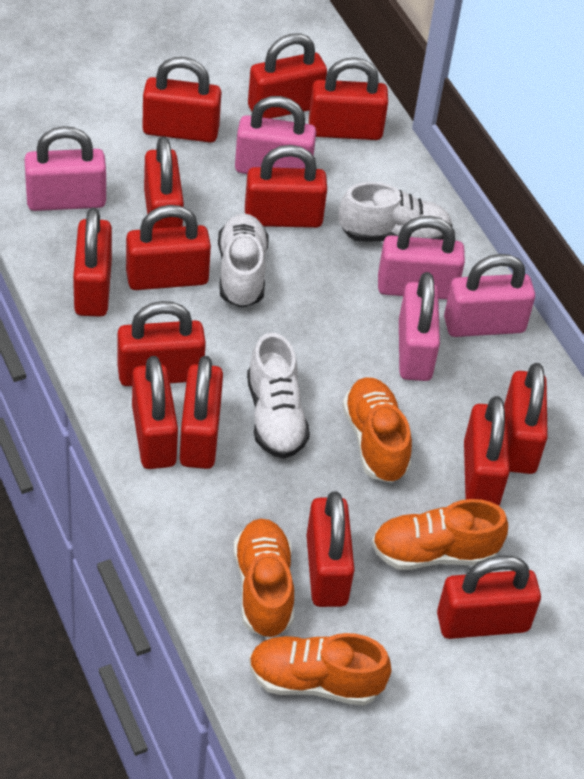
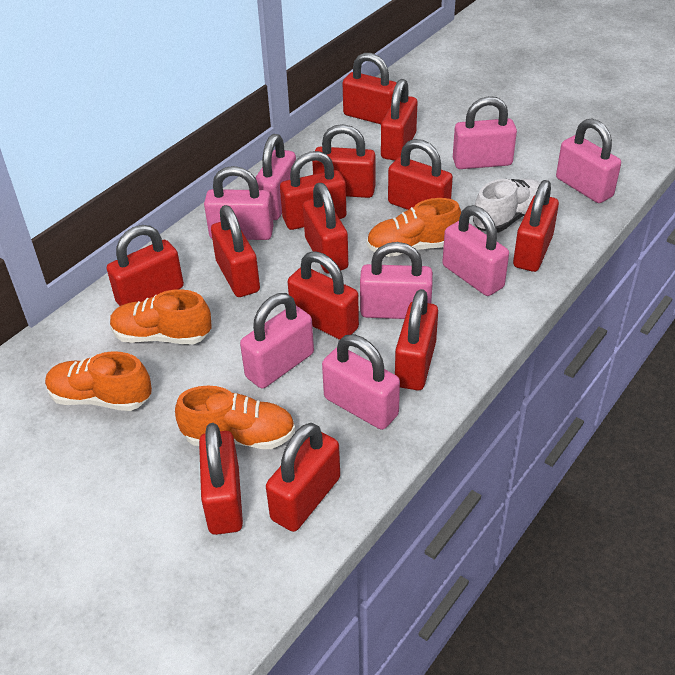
pink padlock: 5 -> 8
red padlock: 14 -> 13
white shoe: 3 -> 1

